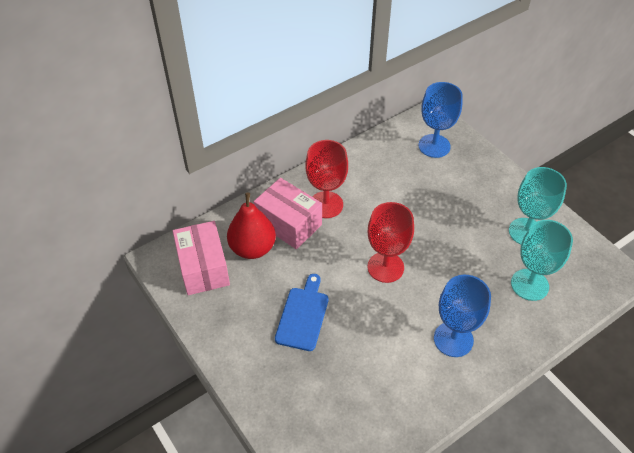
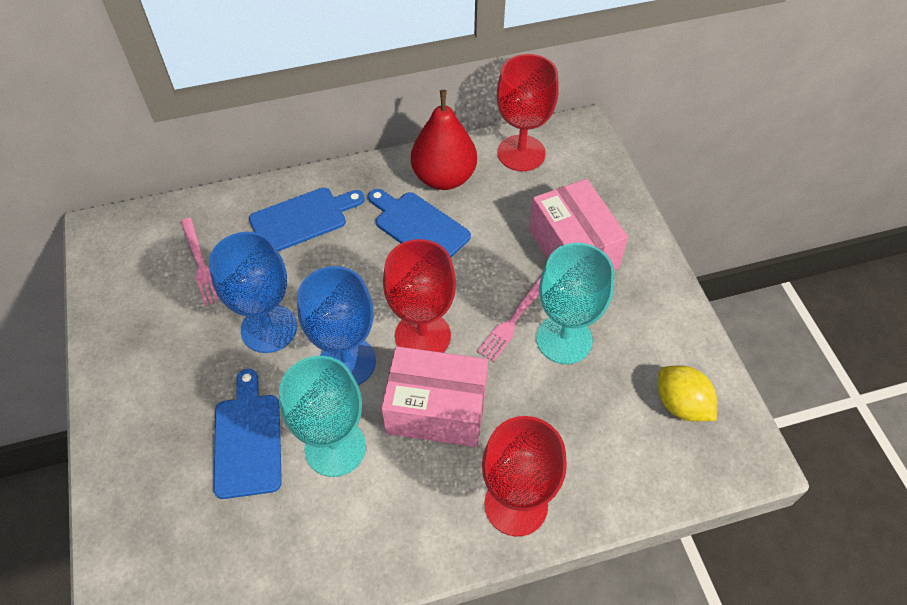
blue cutting board: 1 -> 3
pink fork: 0 -> 2
red goblet: 2 -> 3
yellow lemon: 0 -> 1

